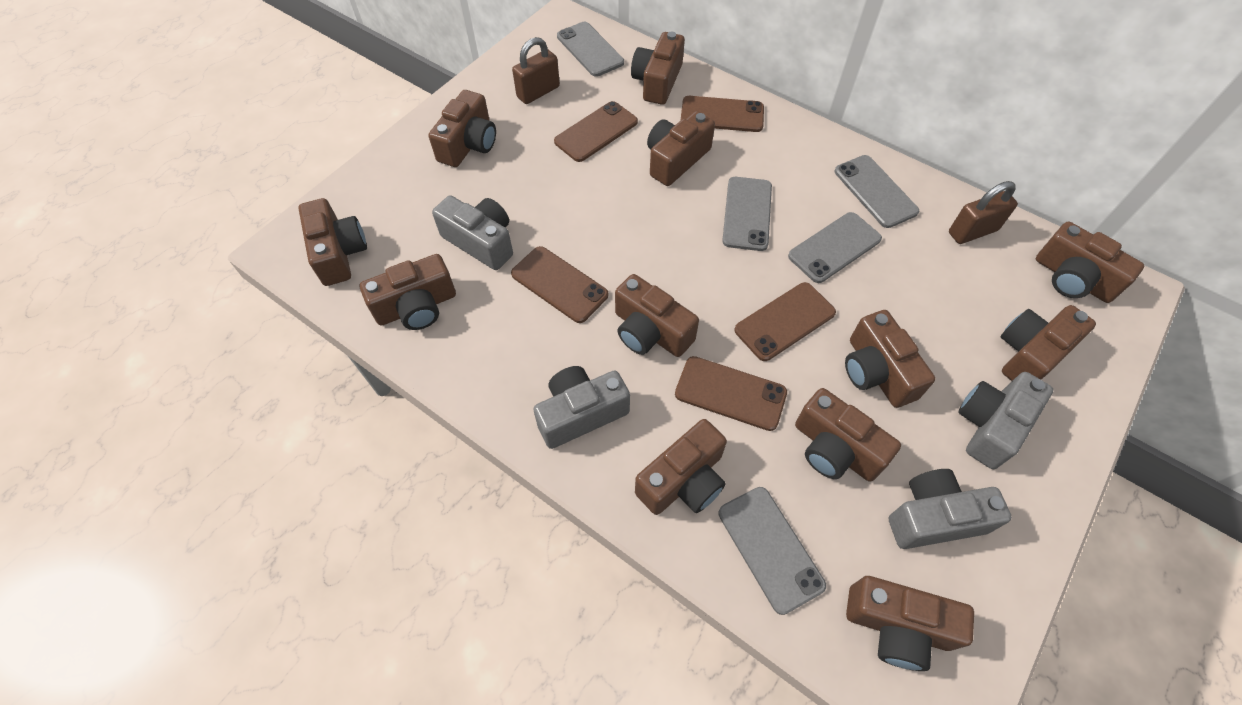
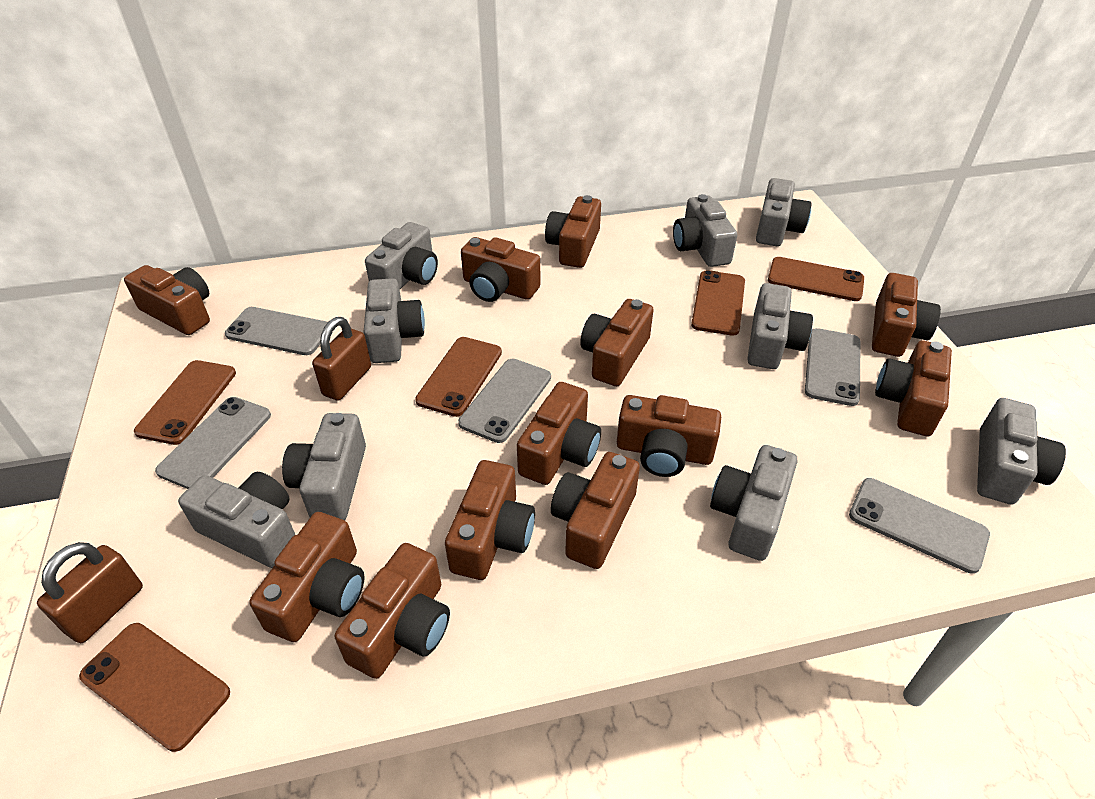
grey camera: 4 -> 9

